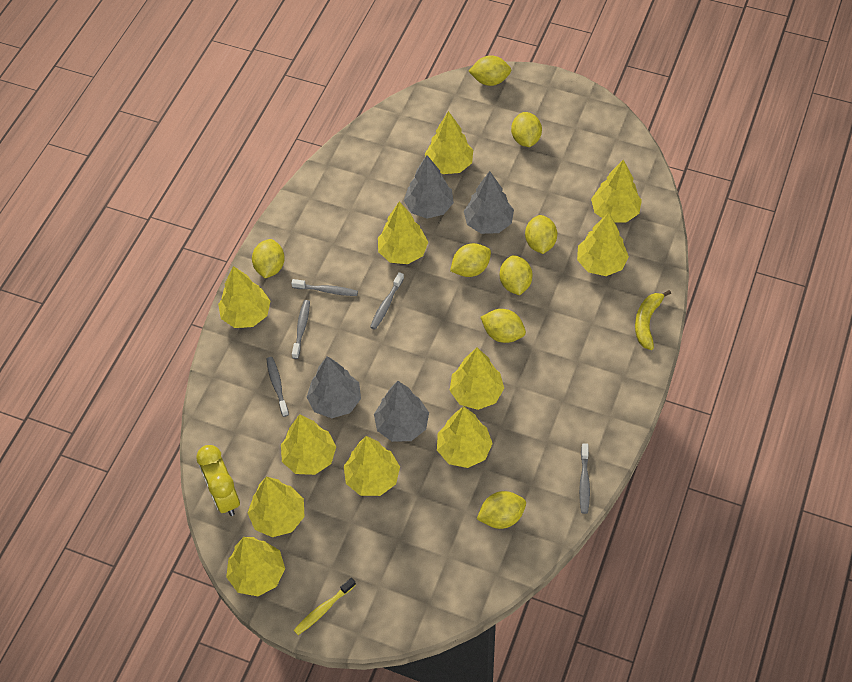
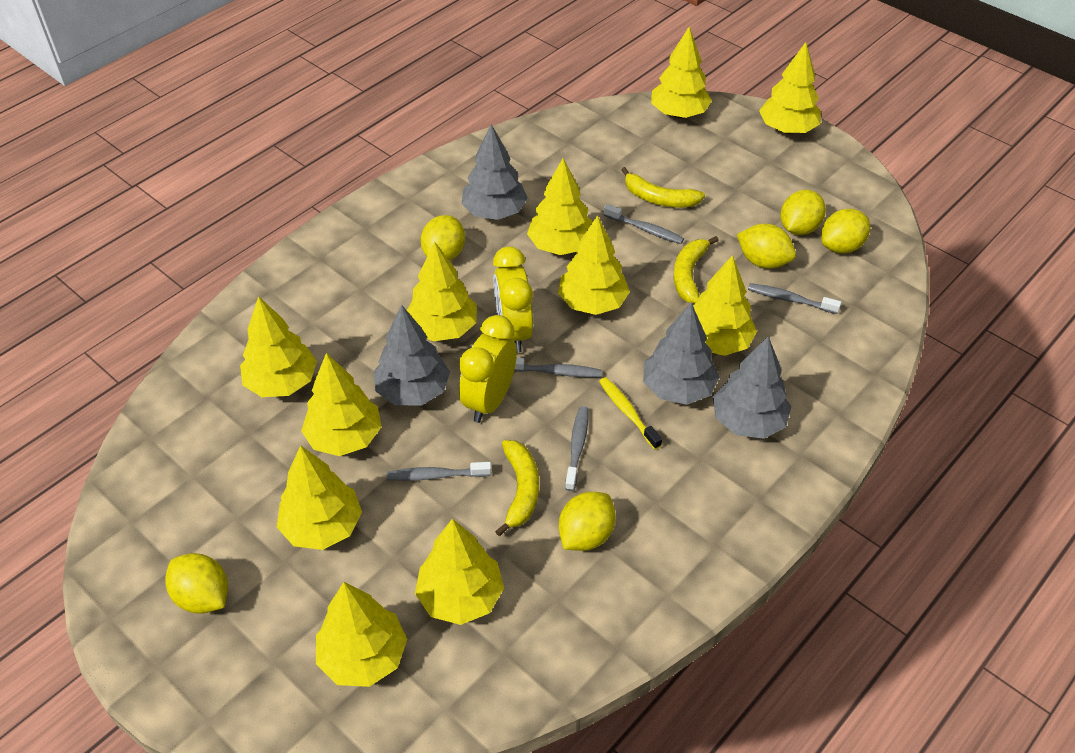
yellow banana: 1 -> 3
yellow clock: 1 -> 2
yellow lemon: 8 -> 6

